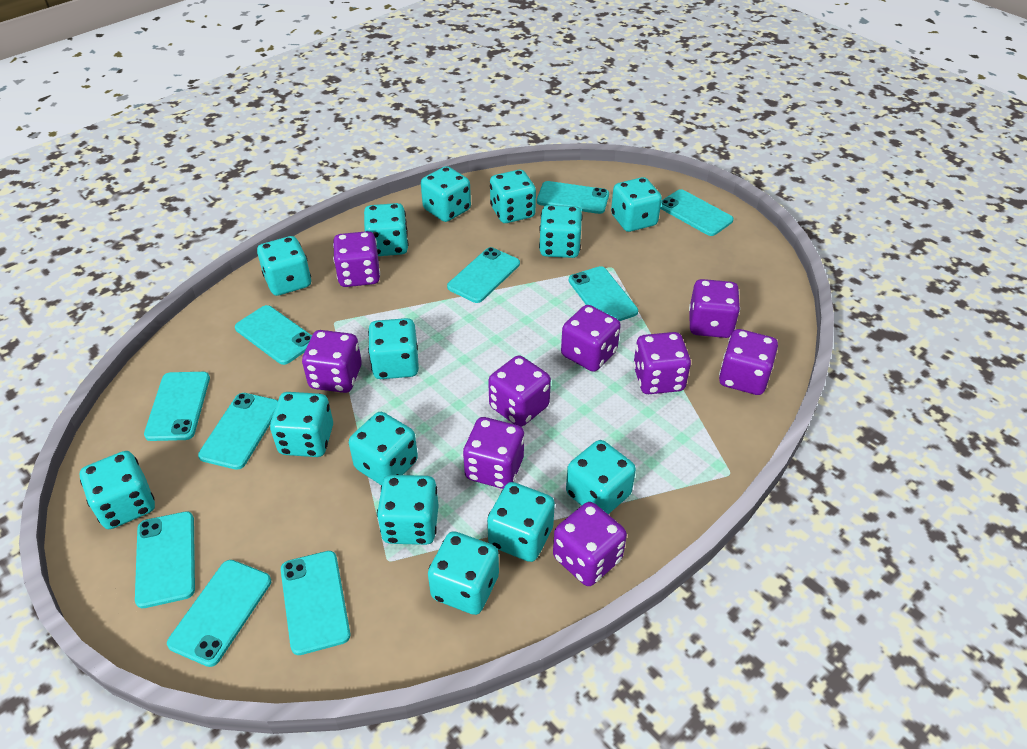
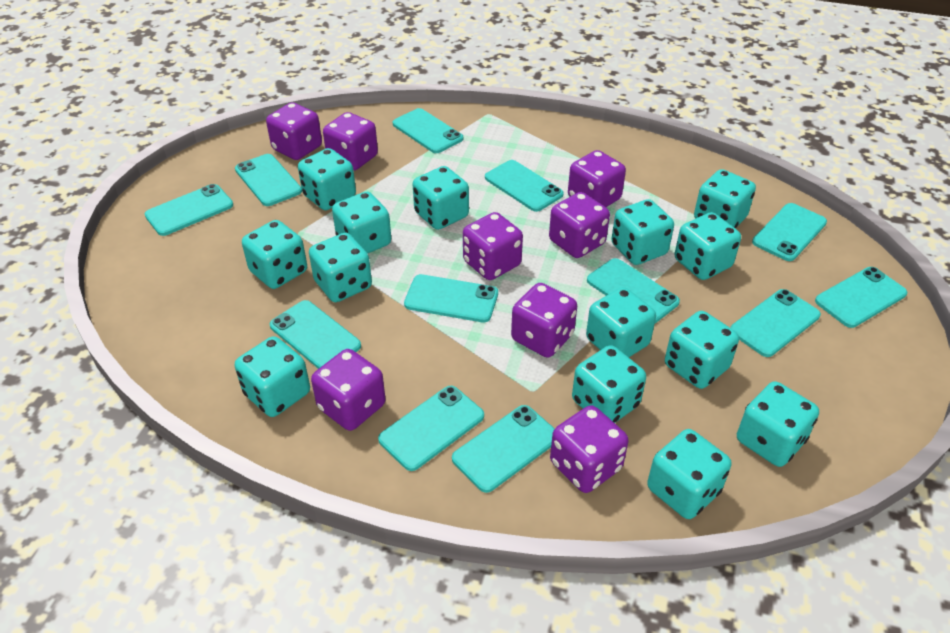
purple dice: 9 -> 8
turquoise phone: 10 -> 12

